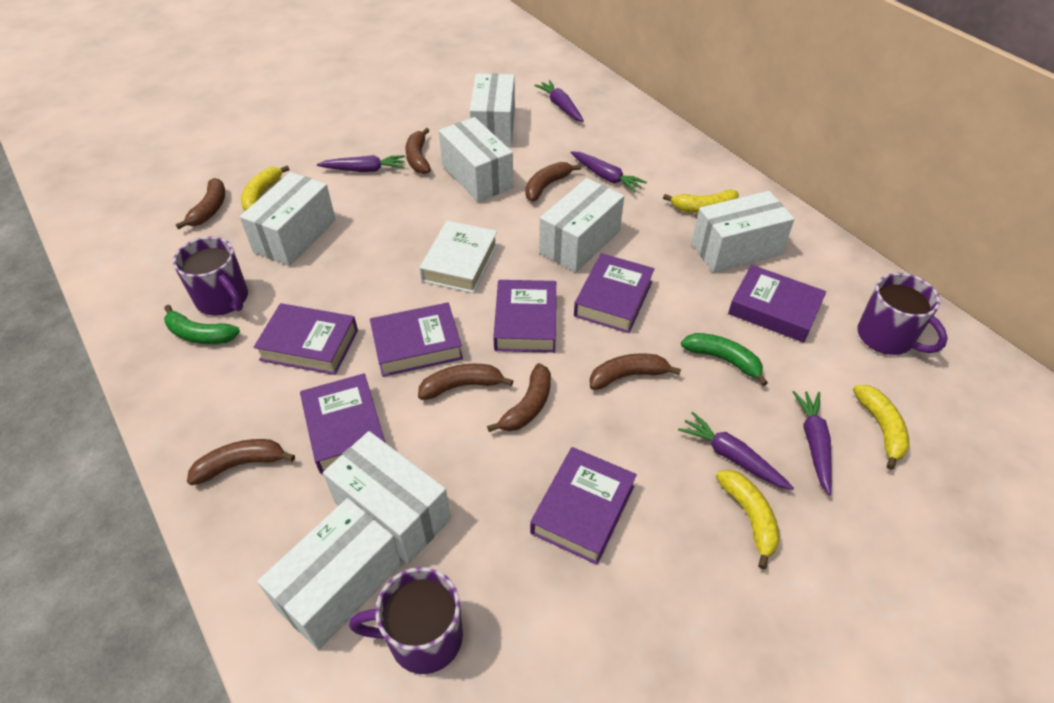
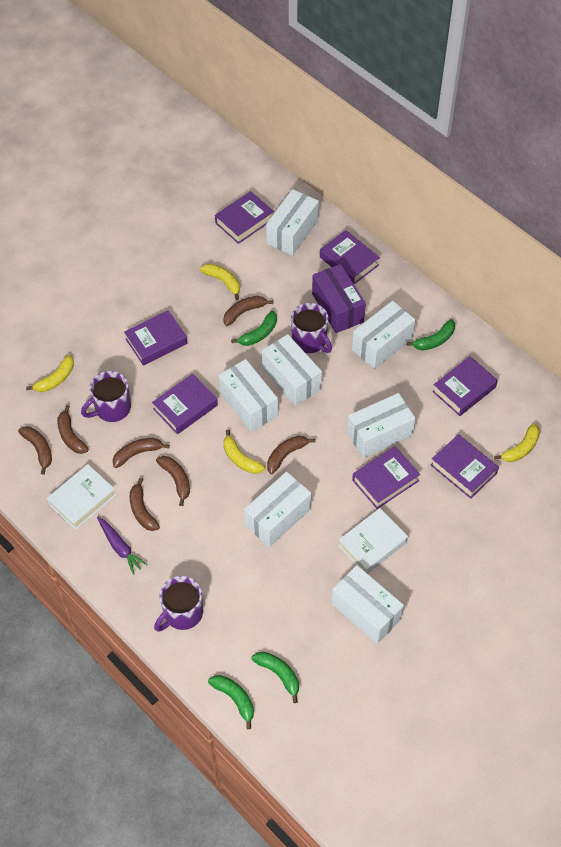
green banana: 2 -> 4
purple box: 0 -> 1
purple carrot: 5 -> 1
white book: 1 -> 2

